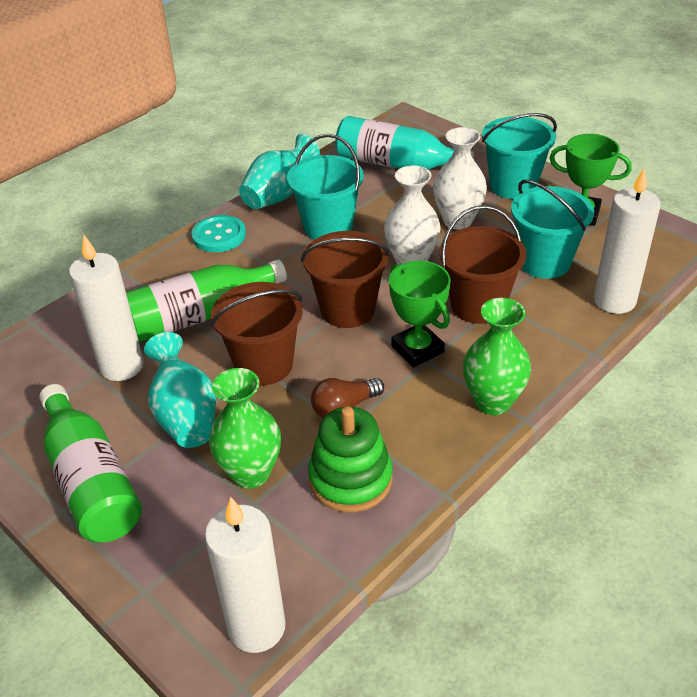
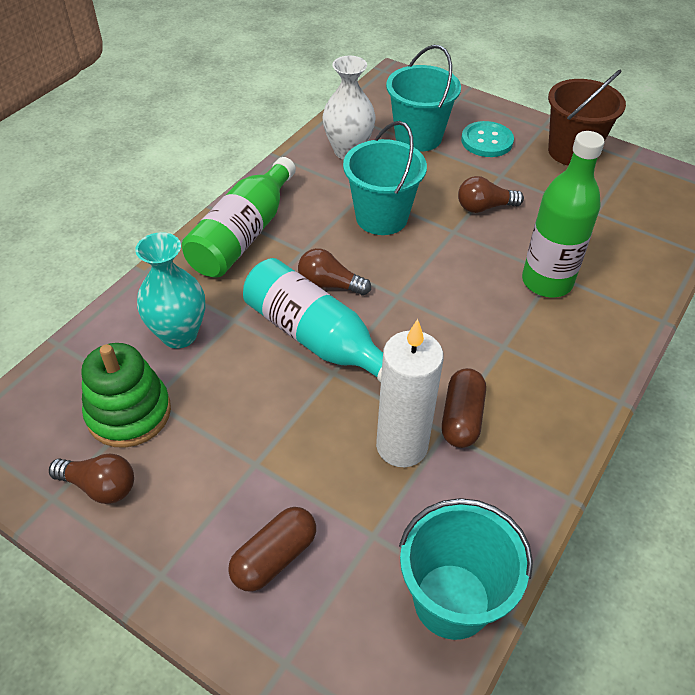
brown bucket: 3 -> 1
brown capsule: 0 -> 2
brown light bulb: 1 -> 3
green trophy: 2 -> 0
green vase: 2 -> 0
turquoise vase: 2 -> 1
white candle: 3 -> 1
white vase: 2 -> 1

